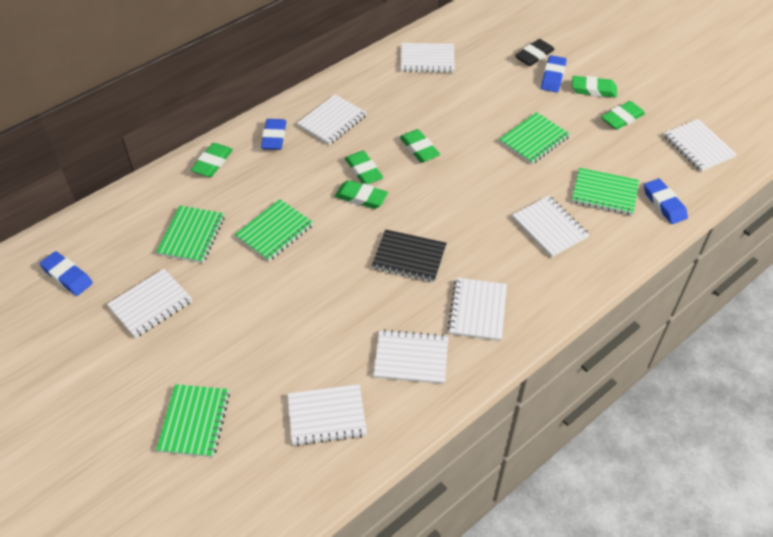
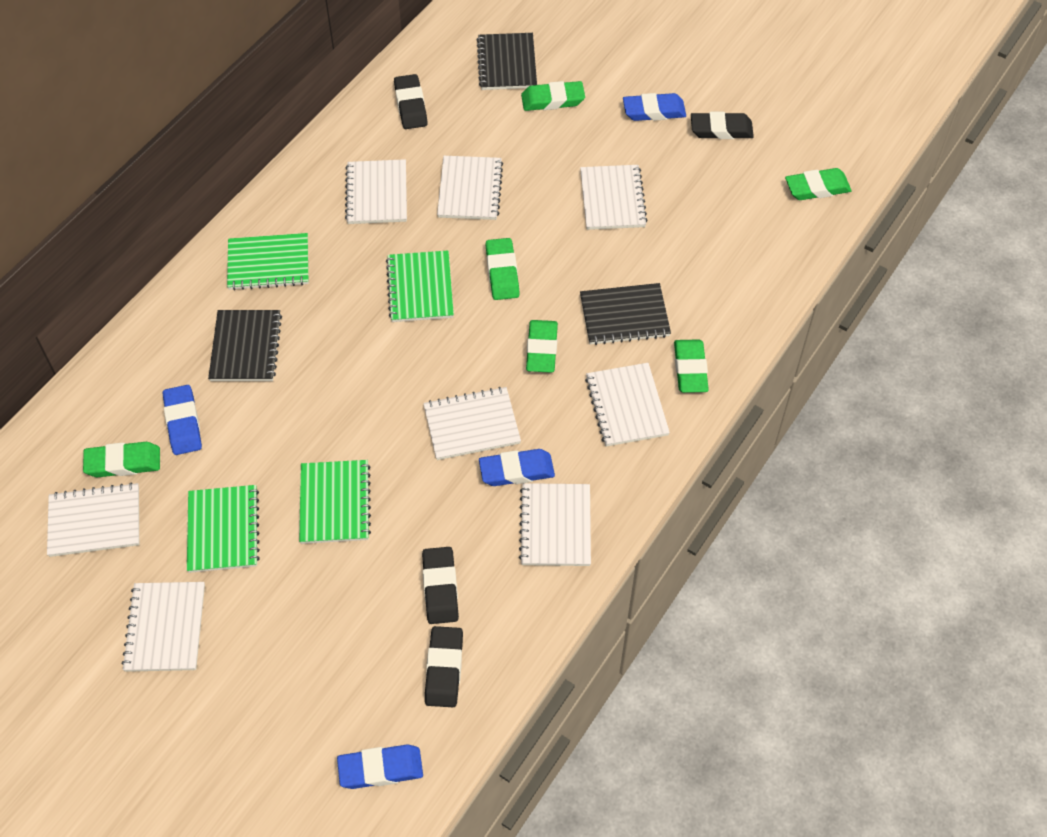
black eraser: 1 -> 4
black notebook: 1 -> 3
green notebook: 5 -> 4

